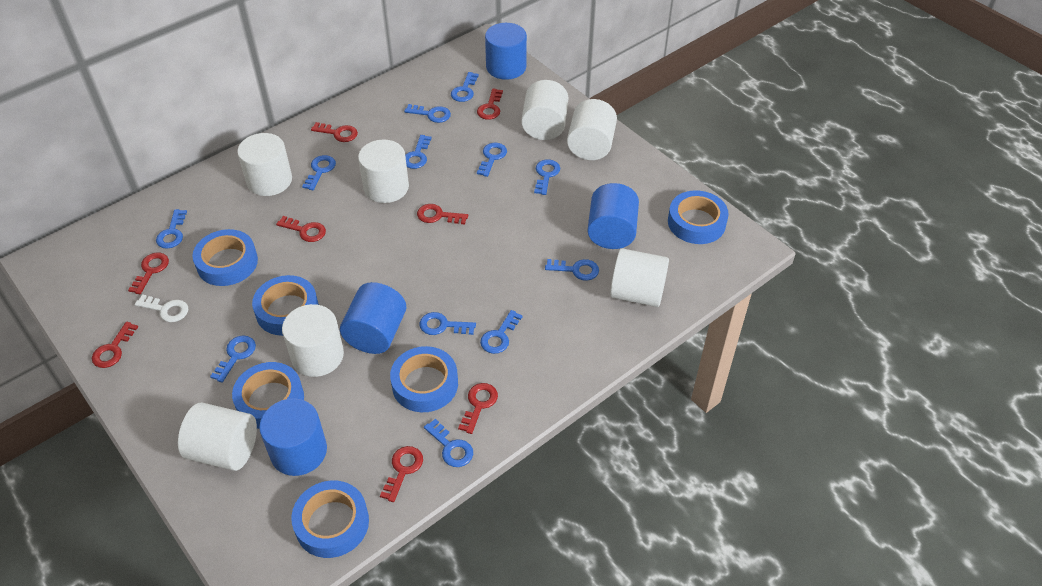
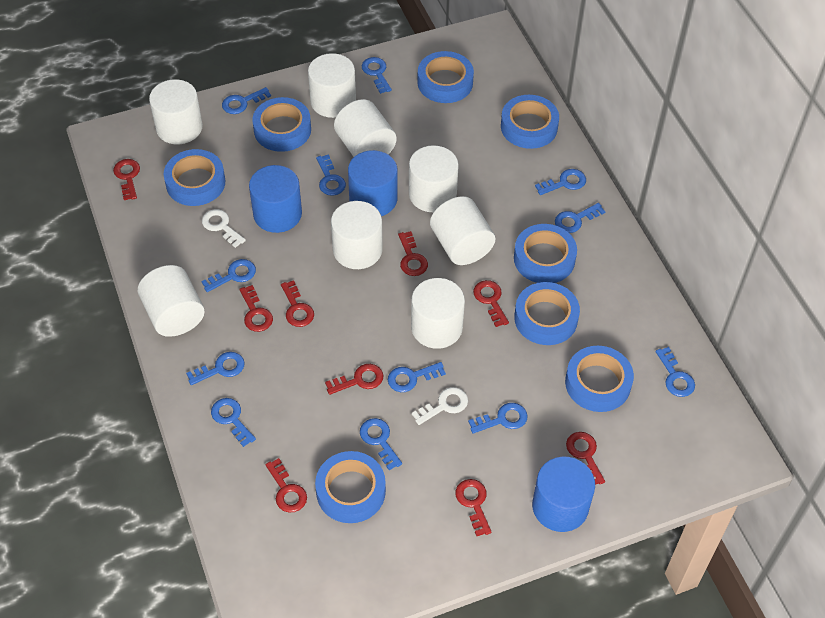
blue cylinder: 4 -> 3
blue tape: 6 -> 8
red key: 8 -> 9
white cylinder: 7 -> 8
white key: 1 -> 2

